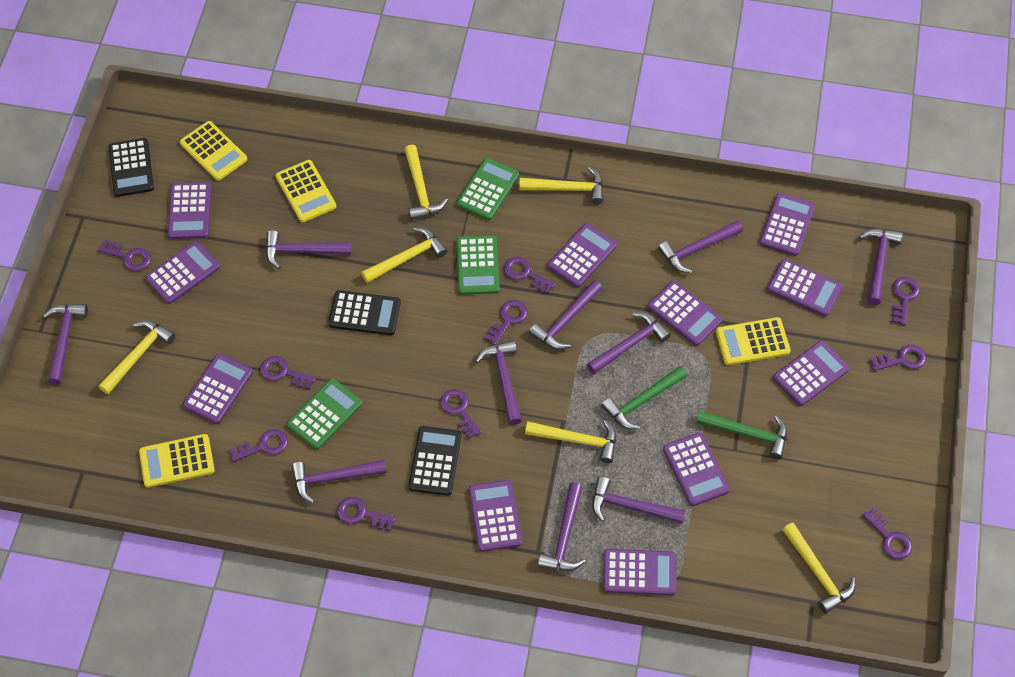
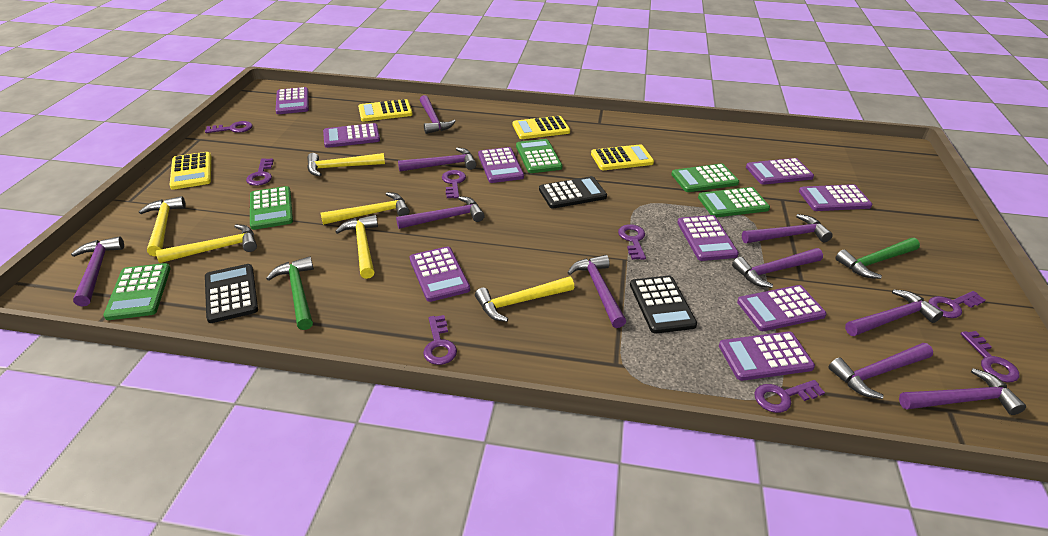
green calculator: 3 -> 5
purple calculator: 11 -> 9
purple key: 10 -> 8

